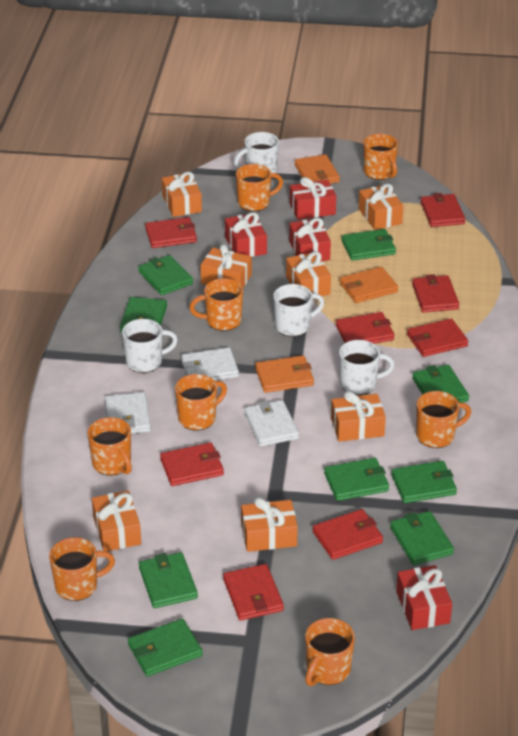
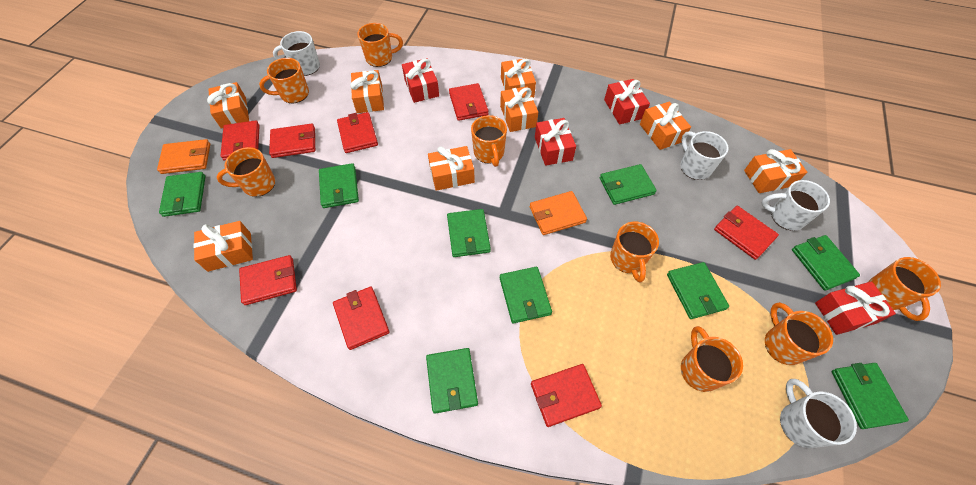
orange gift: 7 -> 8
orange wallet: 3 -> 2
white wallet: 3 -> 0

